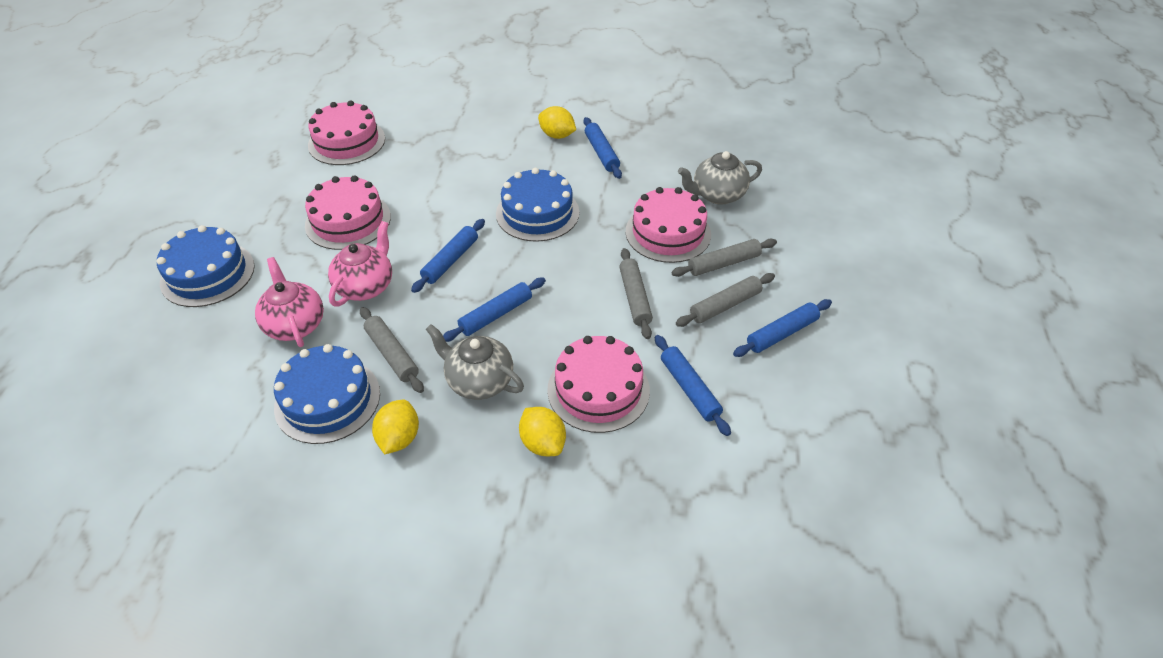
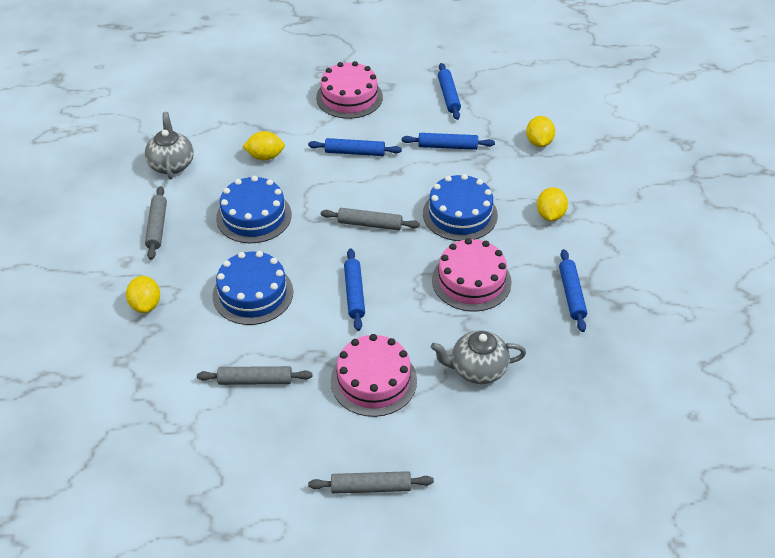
pink cake: 4 -> 3
pink teapot: 2 -> 0
yellow lemon: 3 -> 4

